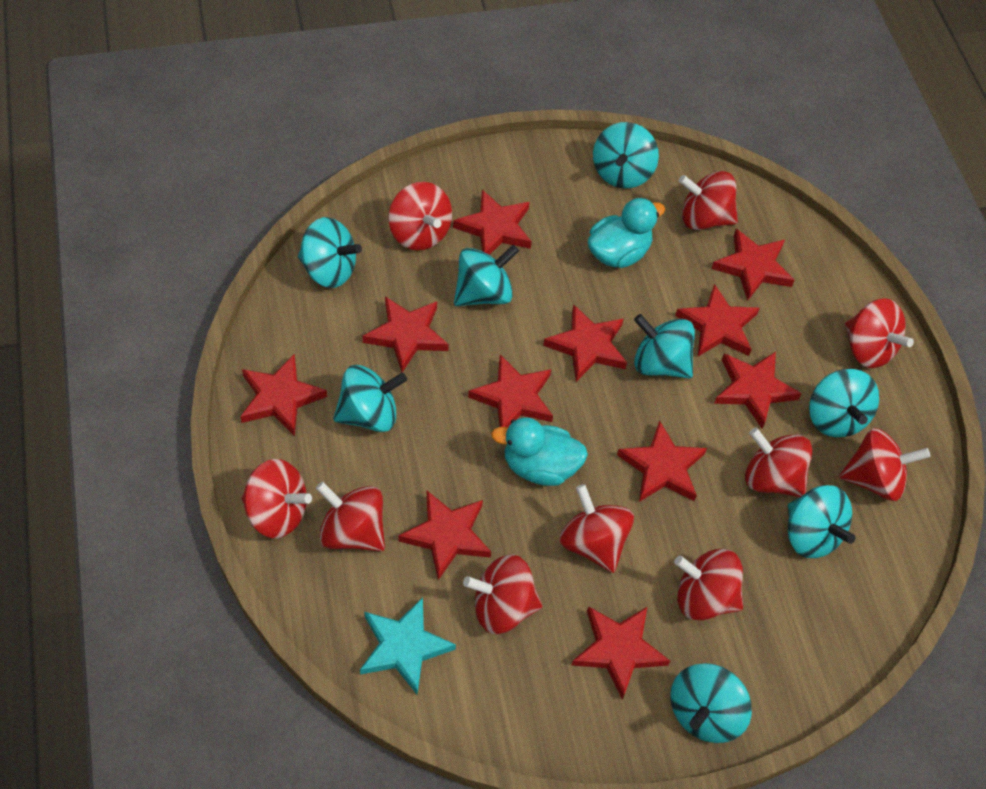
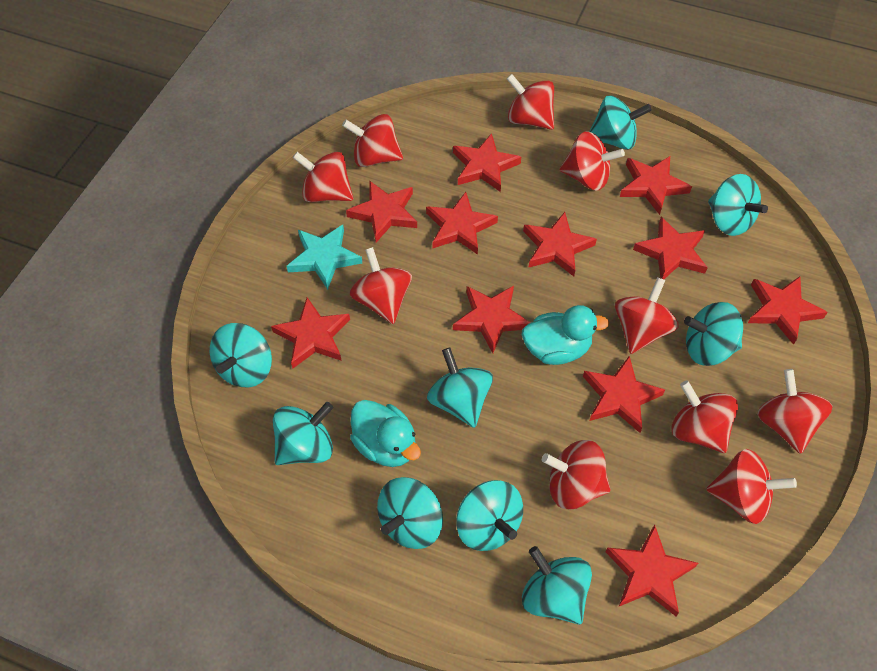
turquoise spinning top: 8 -> 9

